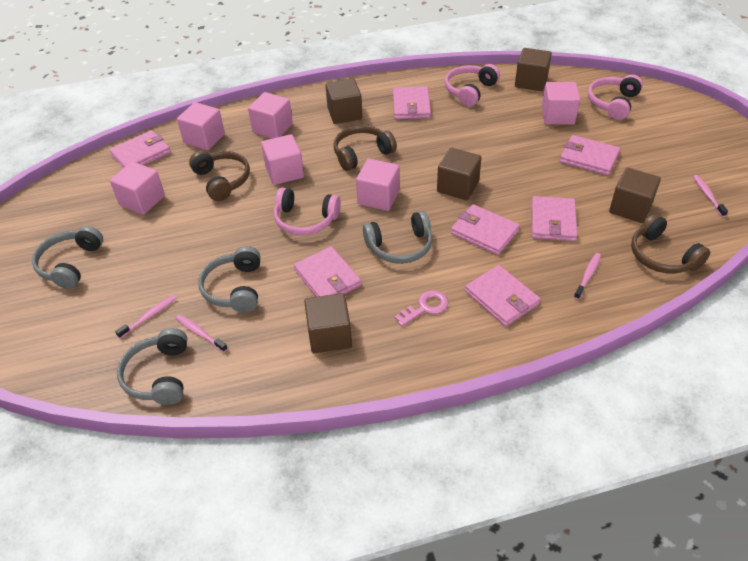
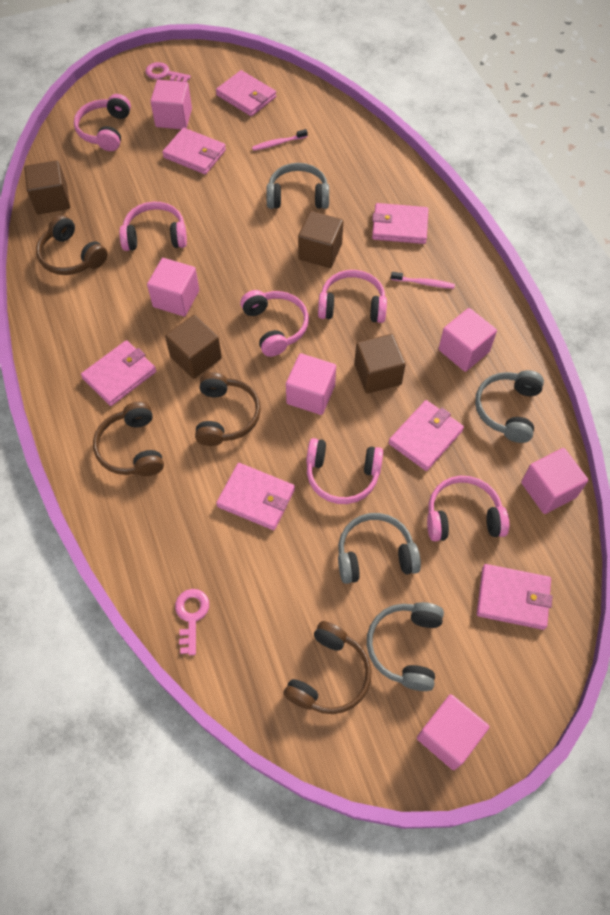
brown cube: 5 -> 4
brown headphones: 3 -> 4
pink headphones: 3 -> 6
pink key: 1 -> 2
pink toothbrush: 4 -> 2

